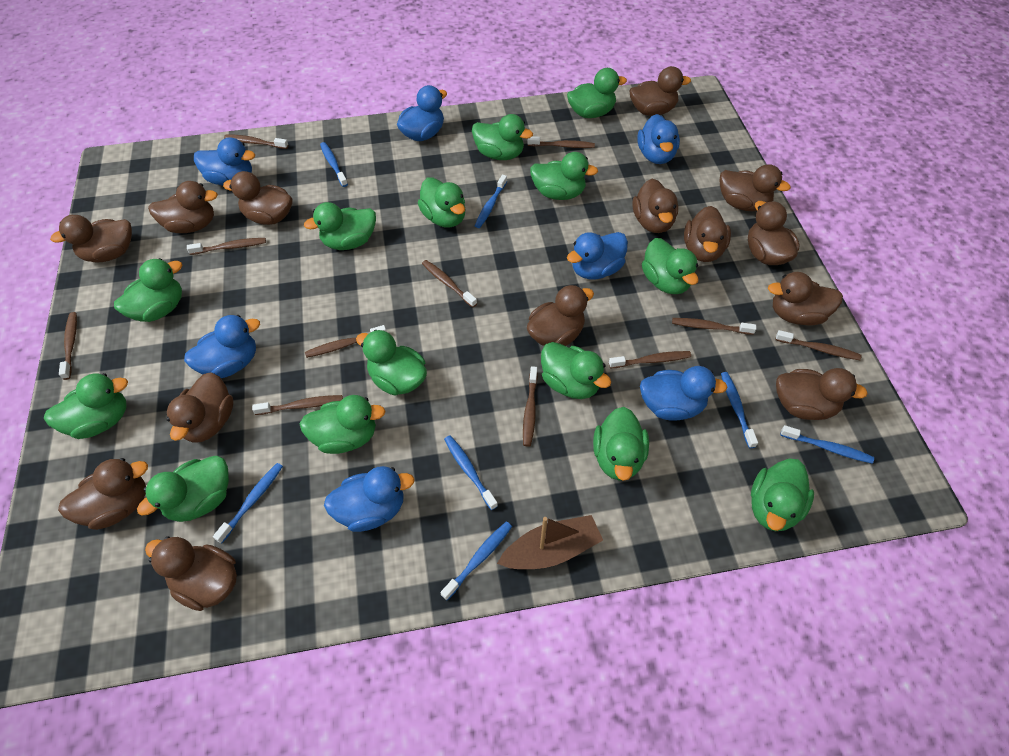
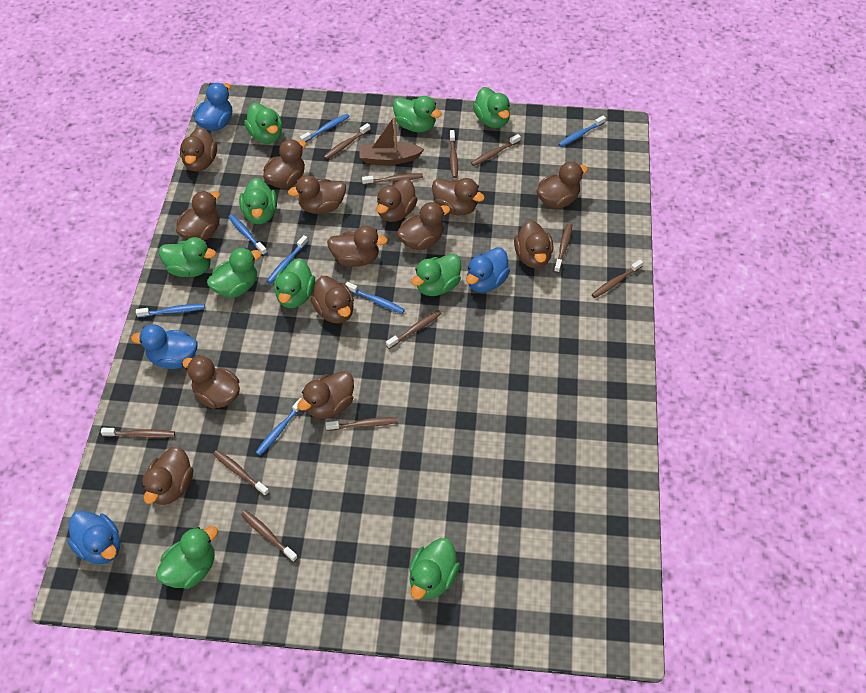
blue duck: 7 -> 4
green duck: 14 -> 10

